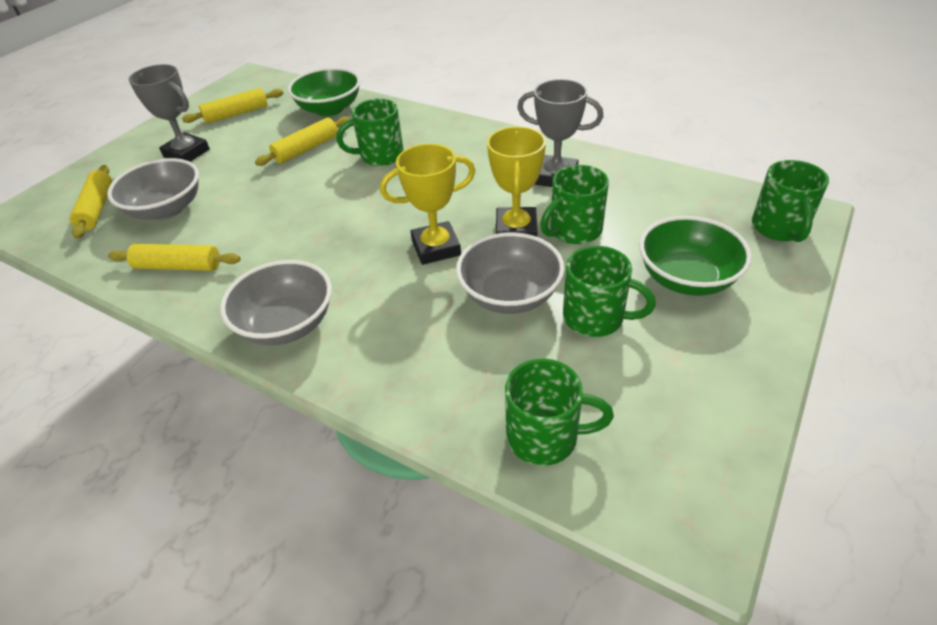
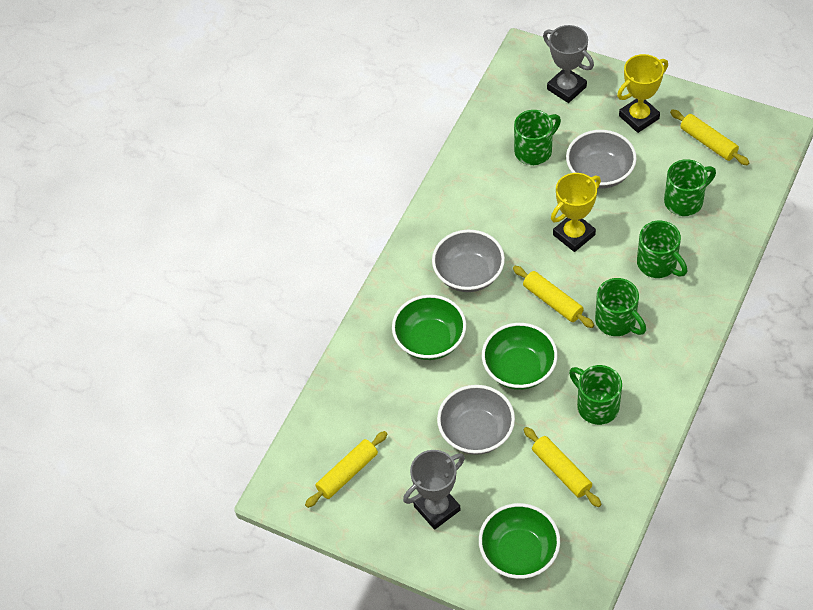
green bowl: 2 -> 3

